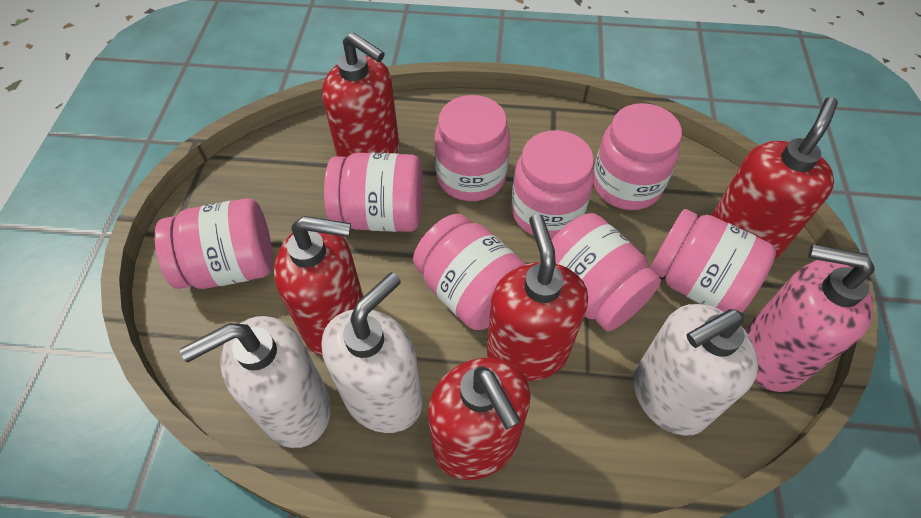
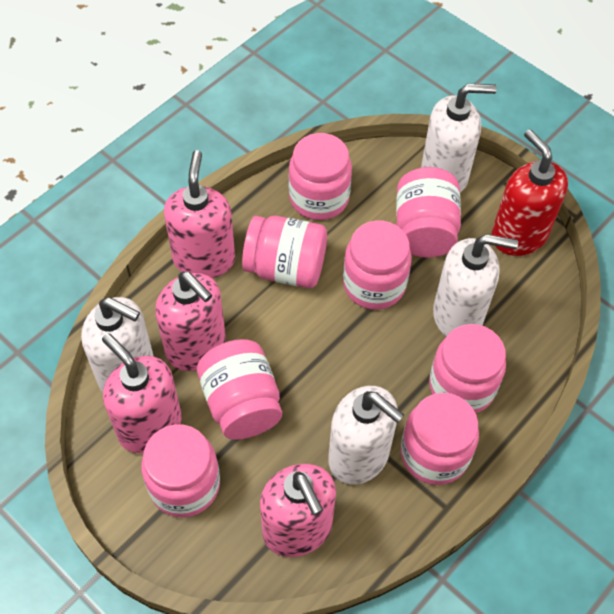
pink soap dispenser: 1 -> 4
red soap dispenser: 5 -> 1
white soap dispenser: 3 -> 4

